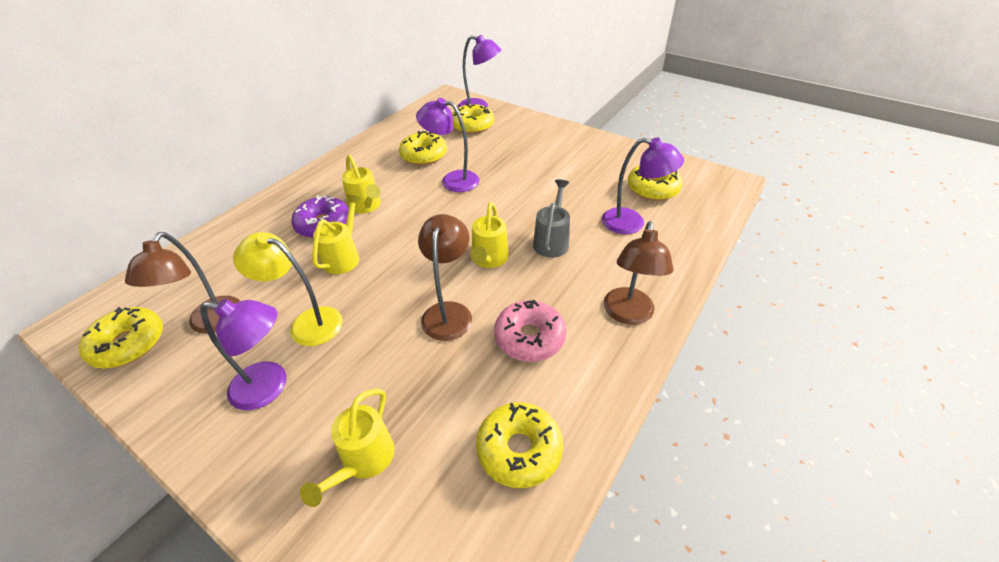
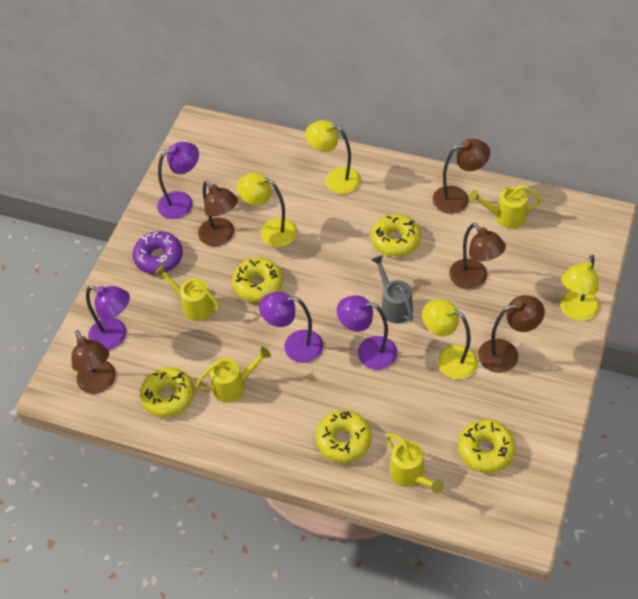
brown lamp: 3 -> 5
pink donut: 1 -> 0
yellow lamp: 1 -> 4

